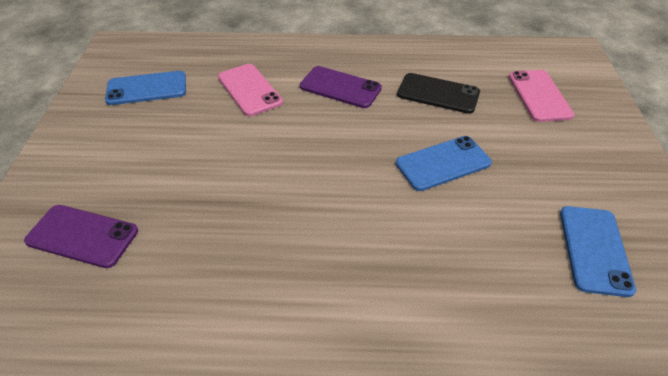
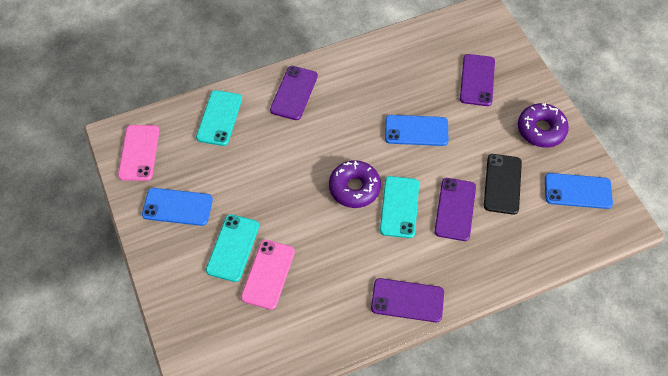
purple donut: 0 -> 2
purple phone: 2 -> 4
turquoise phone: 0 -> 3

